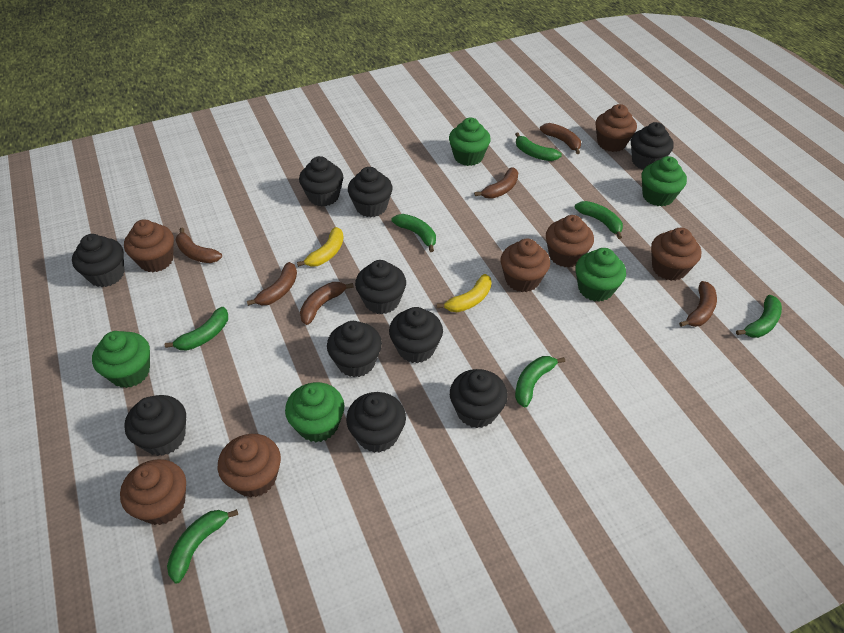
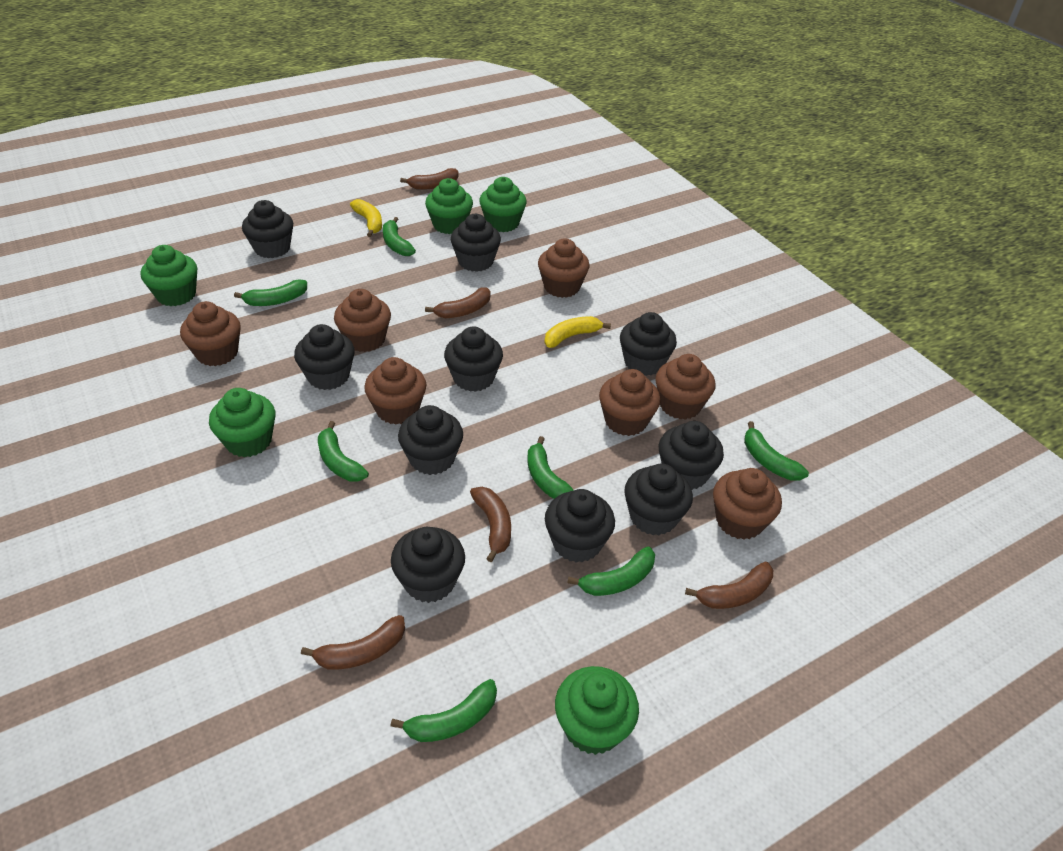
brown banana: 6 -> 5

